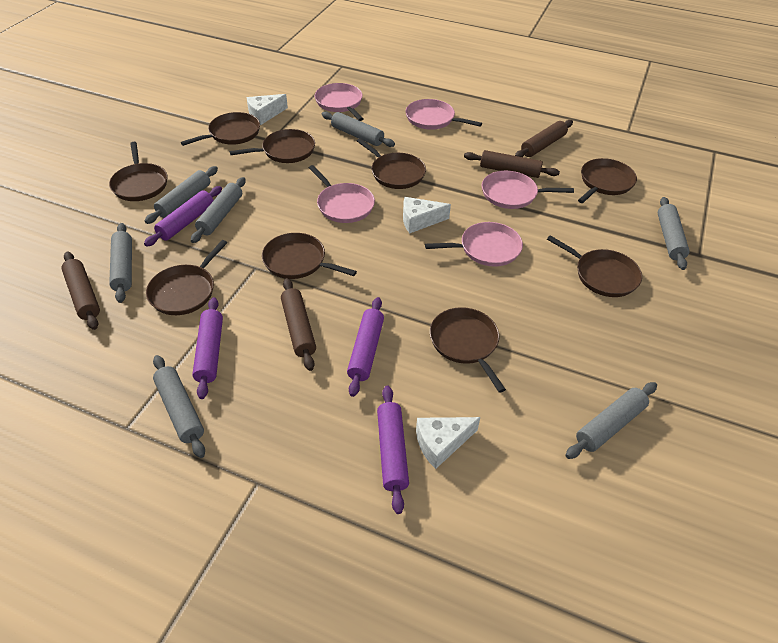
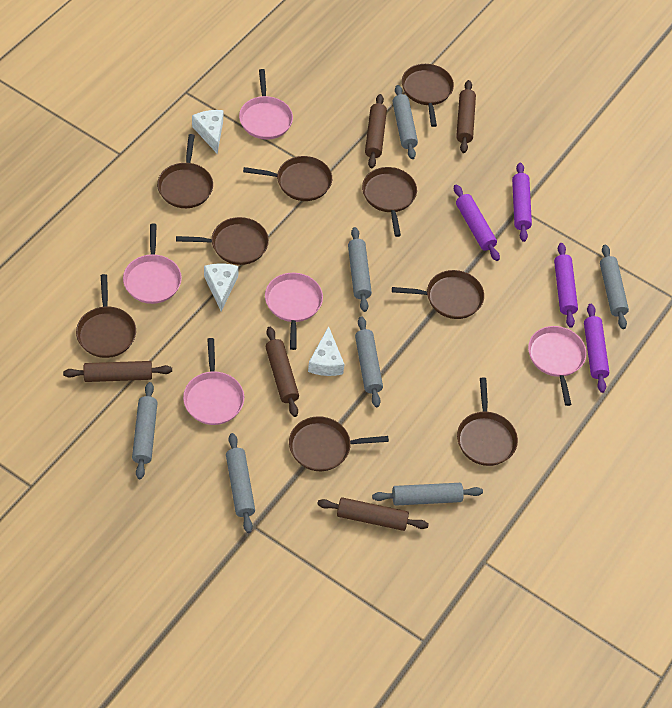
brown rolling pin: 4 -> 5

